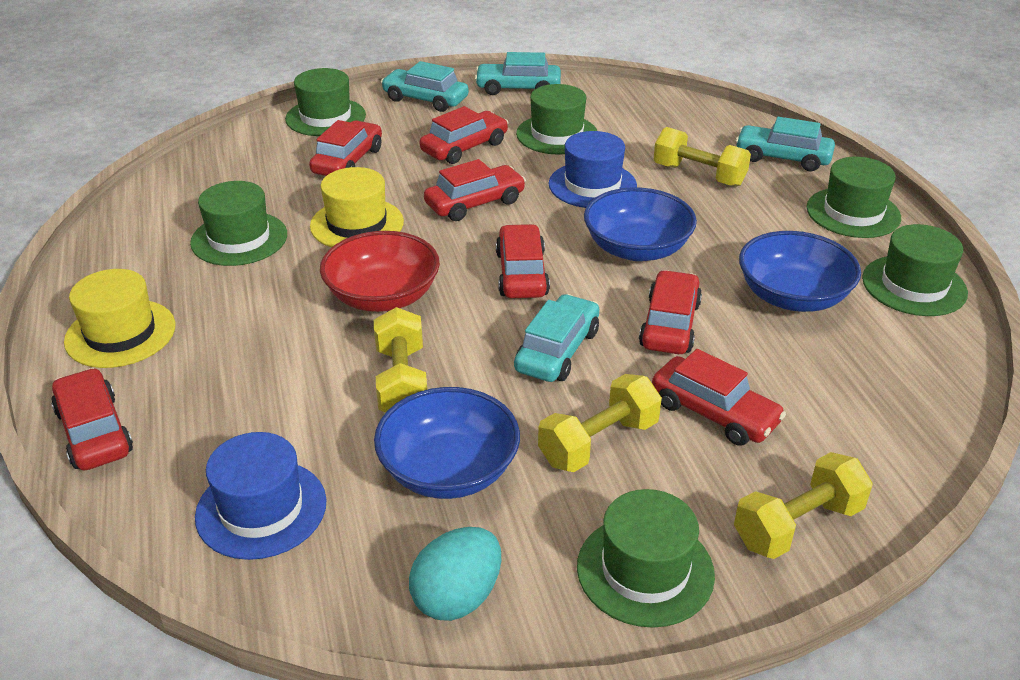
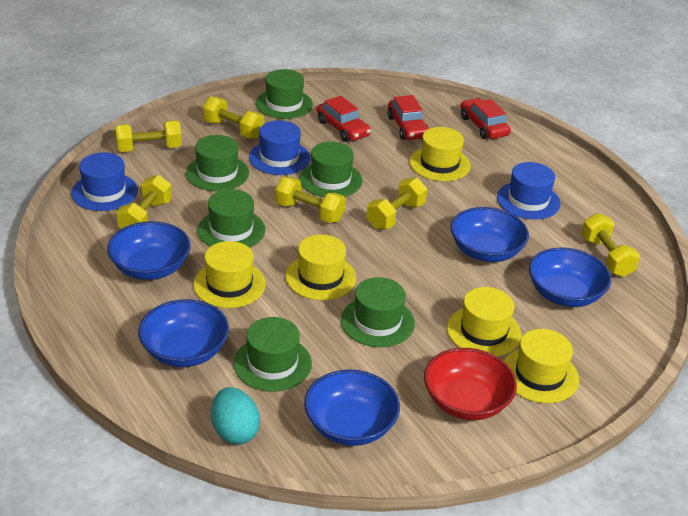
blue bowl: 3 -> 5
blue hat: 2 -> 3
red car: 7 -> 3
turquoise car: 4 -> 0
yellow dumbbell: 4 -> 6
yellow hat: 2 -> 5

